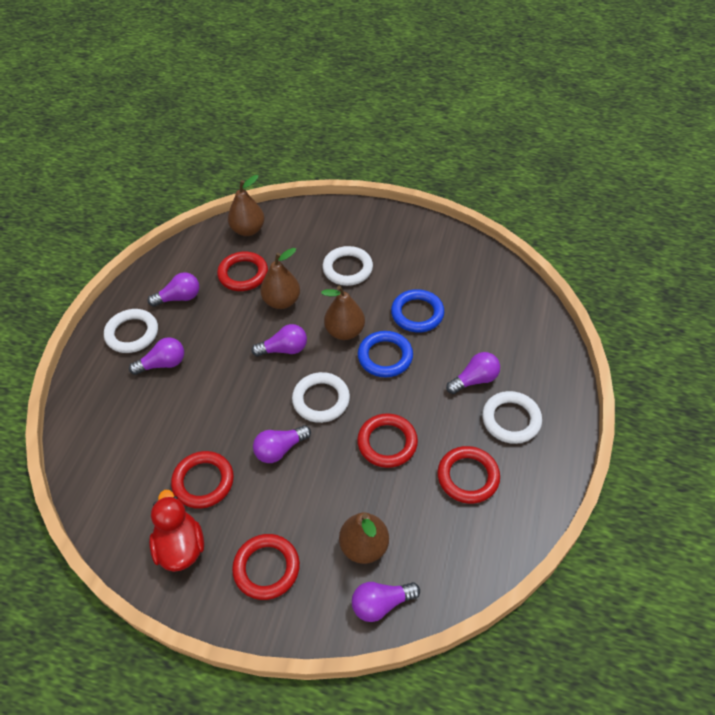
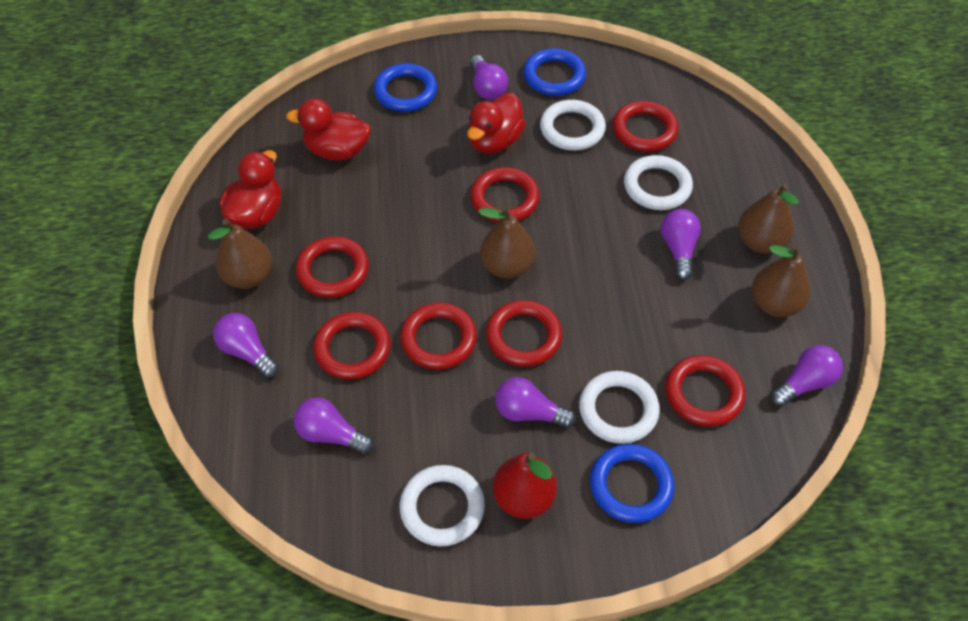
blue ring: 2 -> 3
red duck: 1 -> 3
red pear: 0 -> 1
red ring: 5 -> 7

